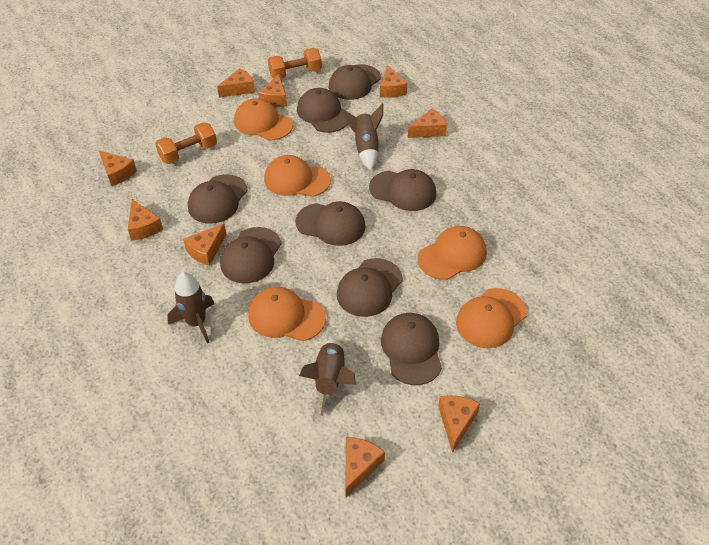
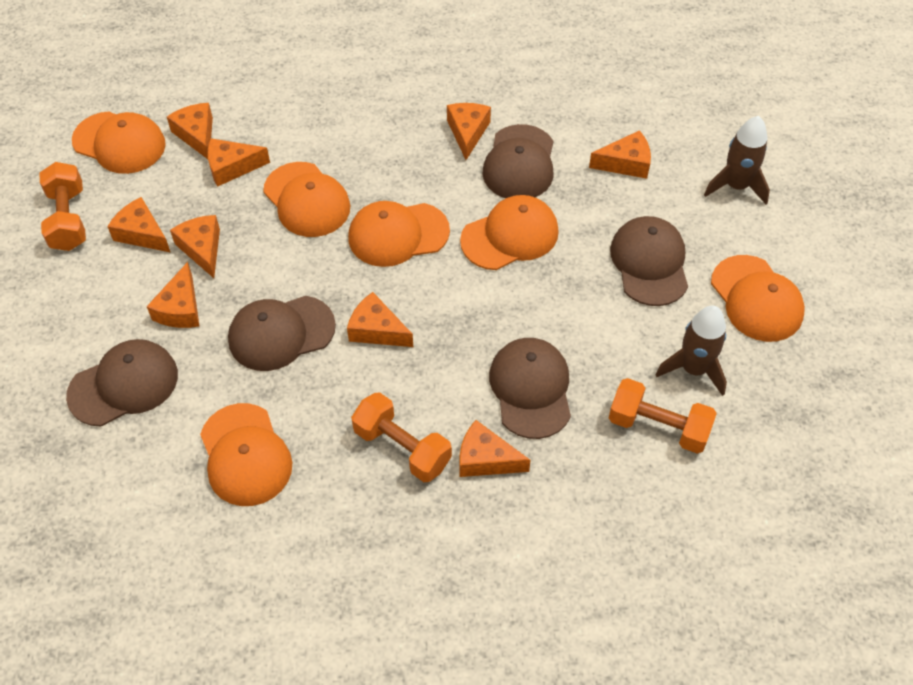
brown cap: 8 -> 5
brown rocket: 3 -> 2
orange cap: 5 -> 6
orange dumbbell: 2 -> 3

